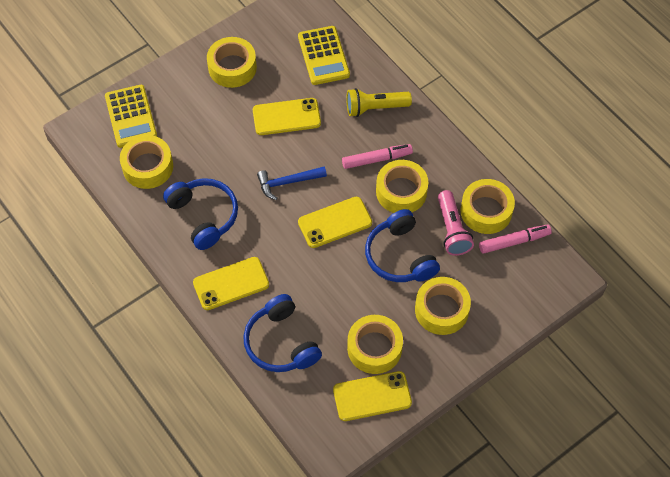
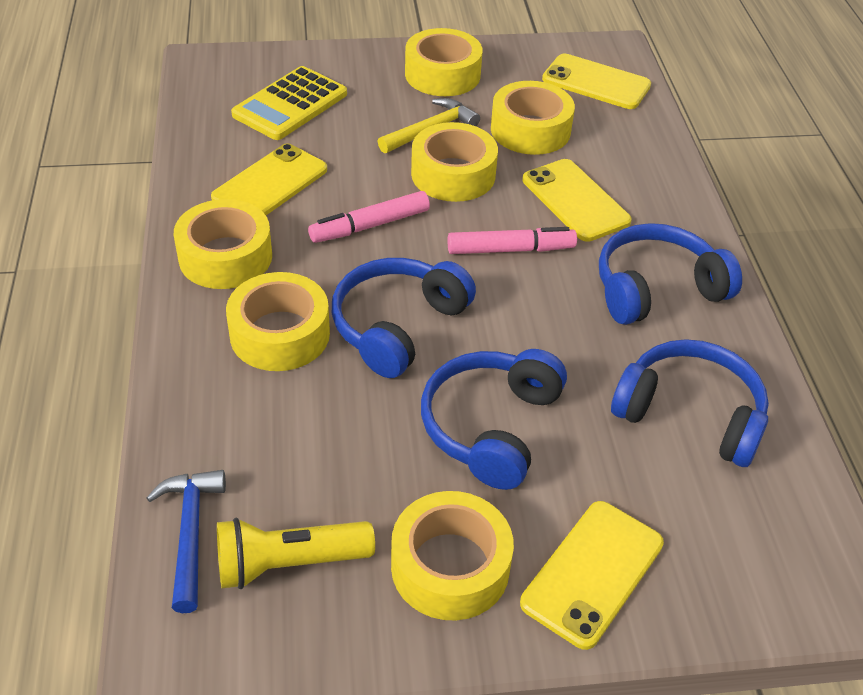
blue headphones: 3 -> 4
pink flashlight: 1 -> 0
yellow calculator: 2 -> 1
yellow hammer: 0 -> 1

